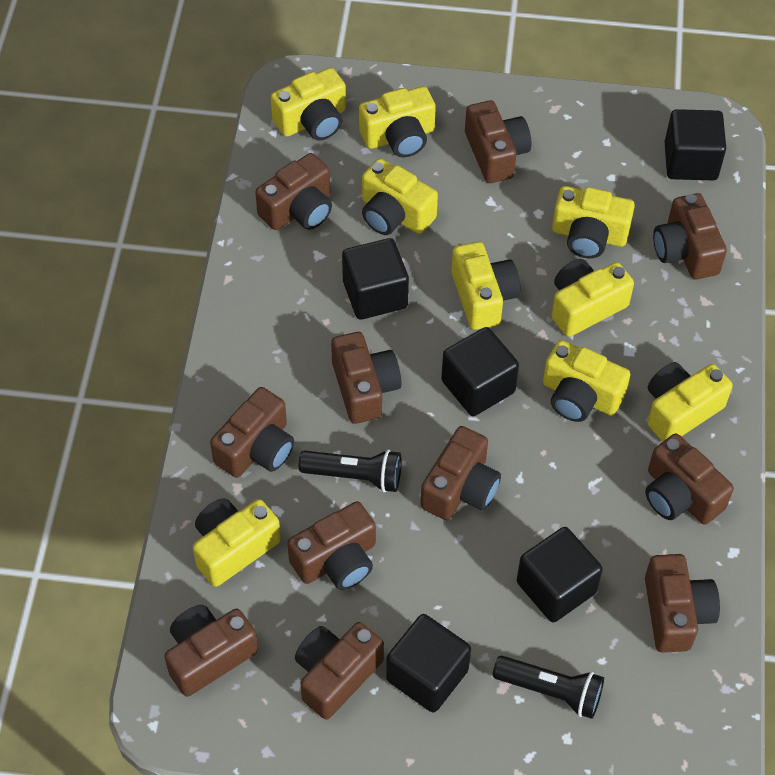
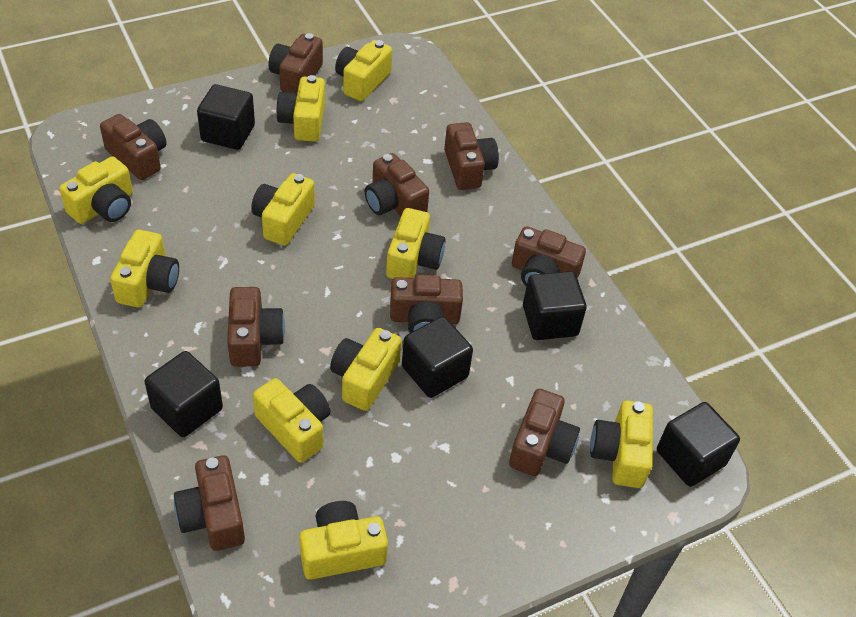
black flashlight: 2 -> 0
brown camera: 11 -> 9
yellow camera: 9 -> 10

